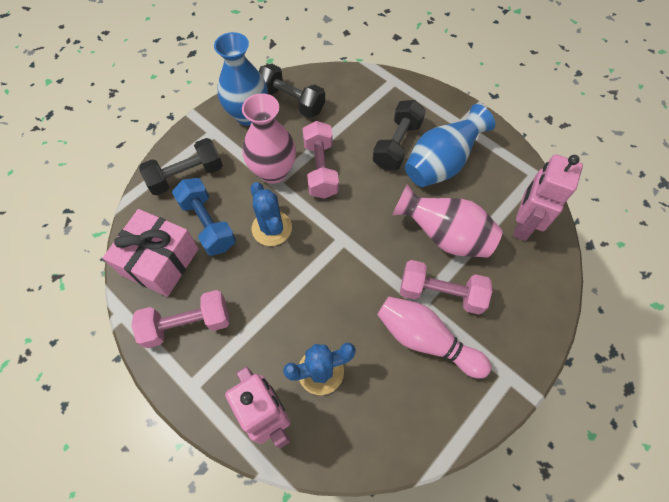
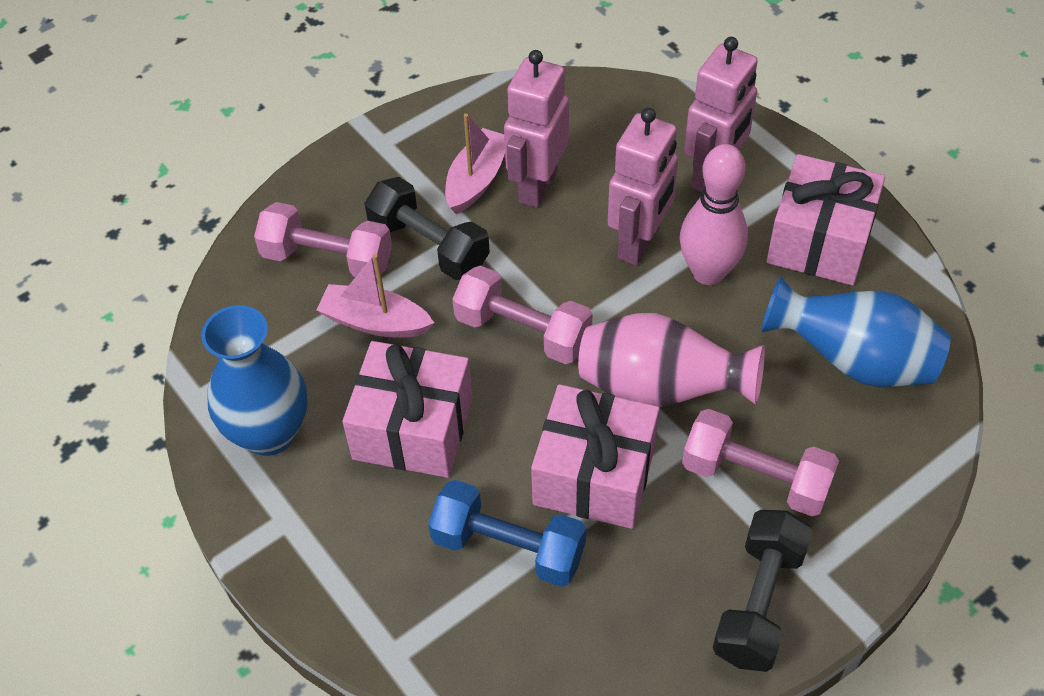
black dumbbell: 3 -> 2
blue cactus: 2 -> 0
pink boat: 0 -> 2
pink gift: 1 -> 3
pink robot: 2 -> 3
pink vase: 2 -> 1

